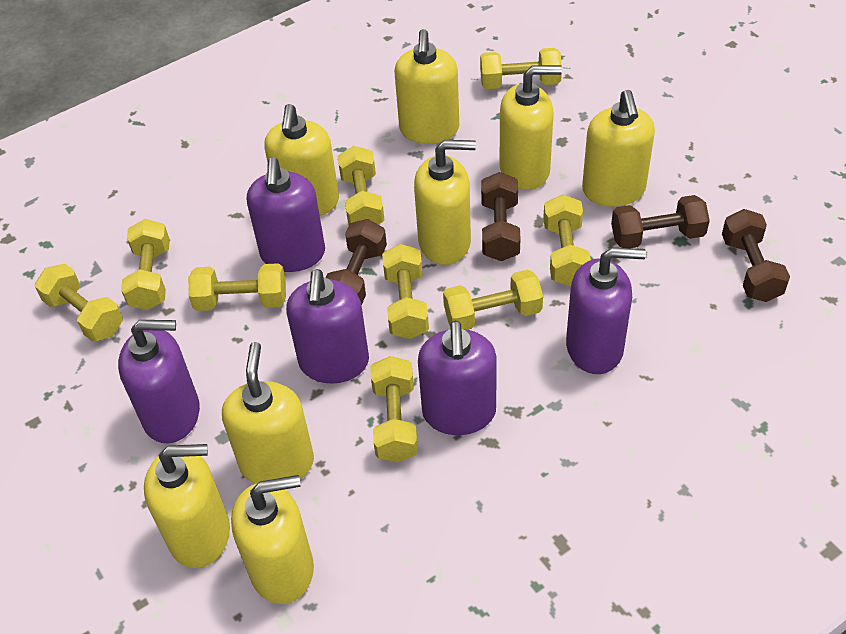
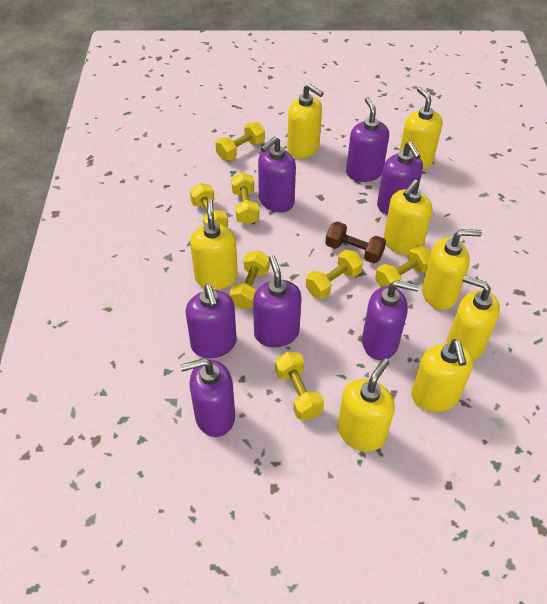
brown dumbbell: 4 -> 1
purple soap dispenser: 5 -> 7
yellow dumbbell: 9 -> 7

